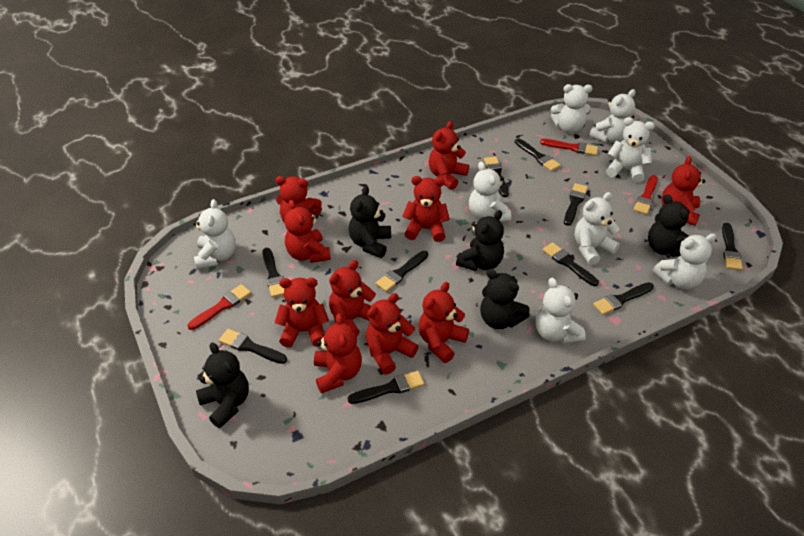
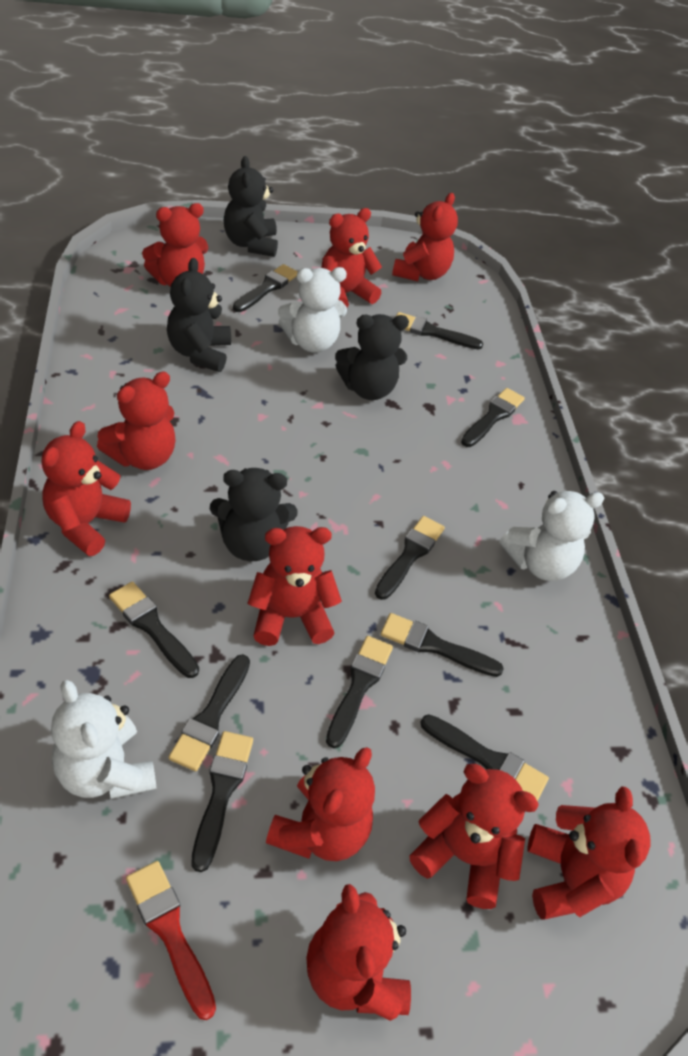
black teddy bear: 5 -> 4
red brush: 3 -> 1
white teddy bear: 8 -> 3

